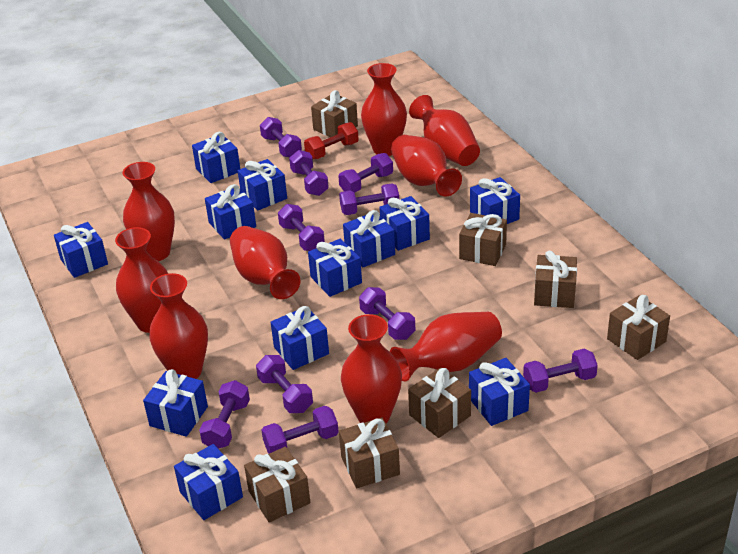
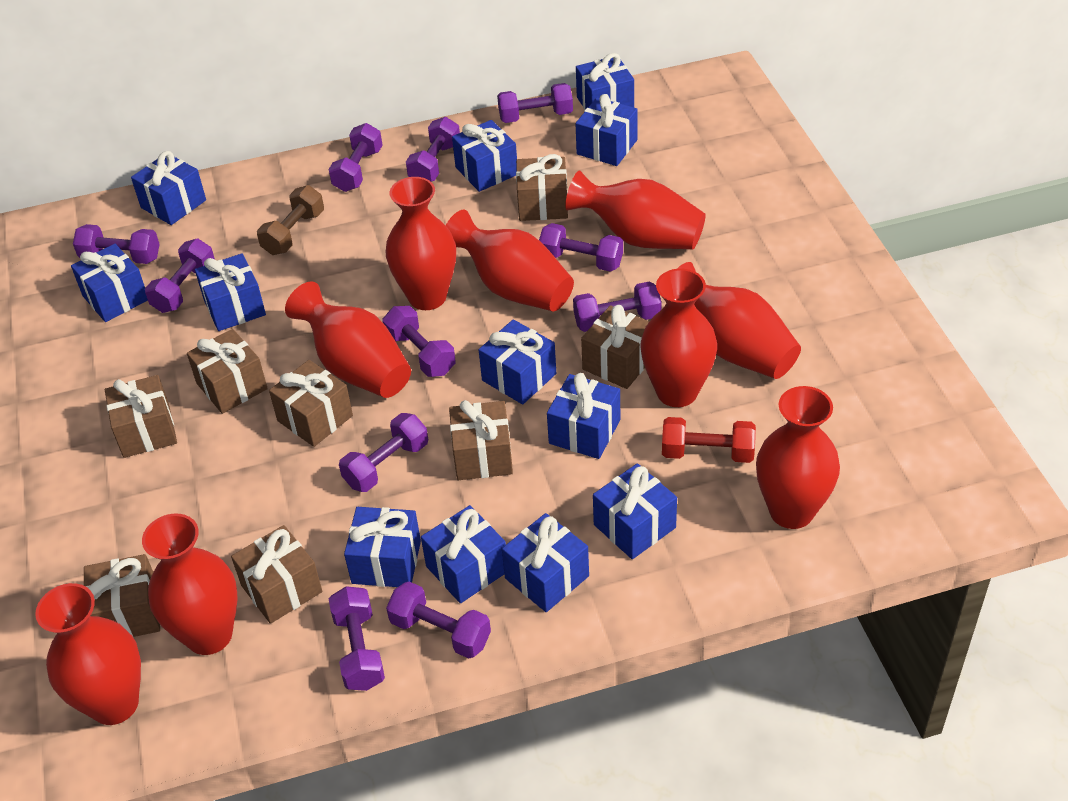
brown dumbbell: 0 -> 1
brown gift: 7 -> 8
purple dumbbell: 10 -> 11

